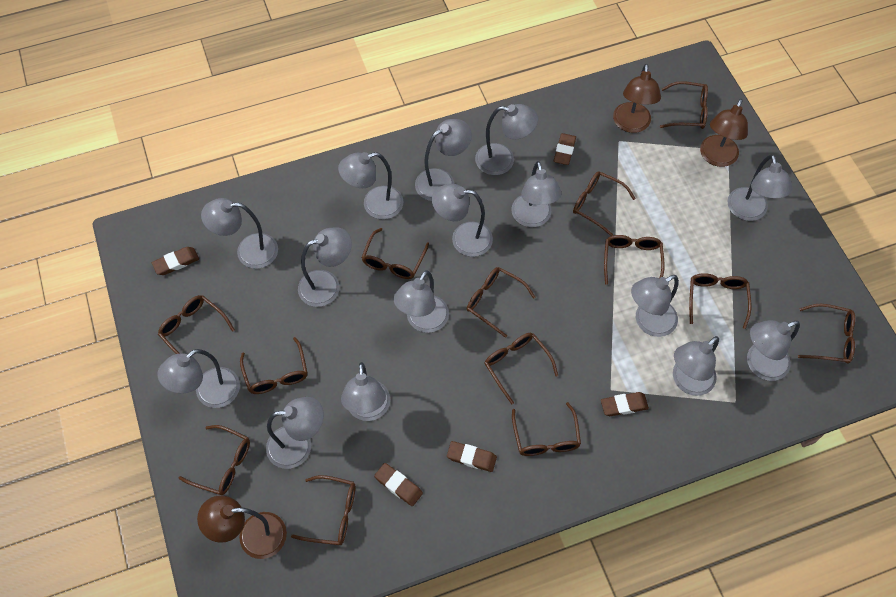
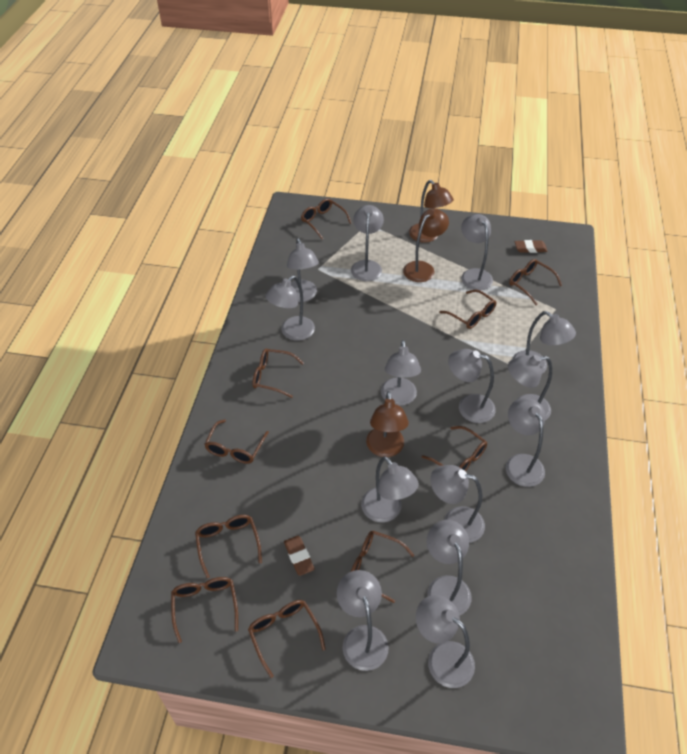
brown eraser: 5 -> 2
brown glasses: 13 -> 10
grey lamp: 15 -> 14

